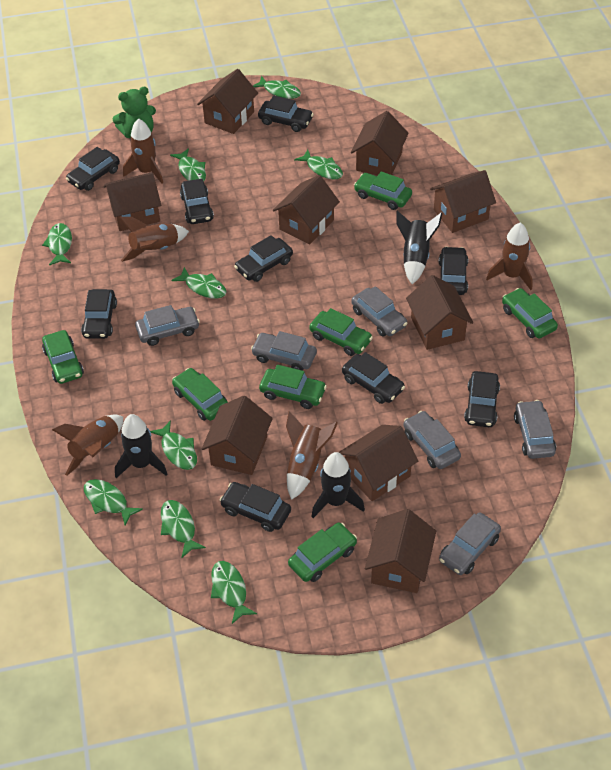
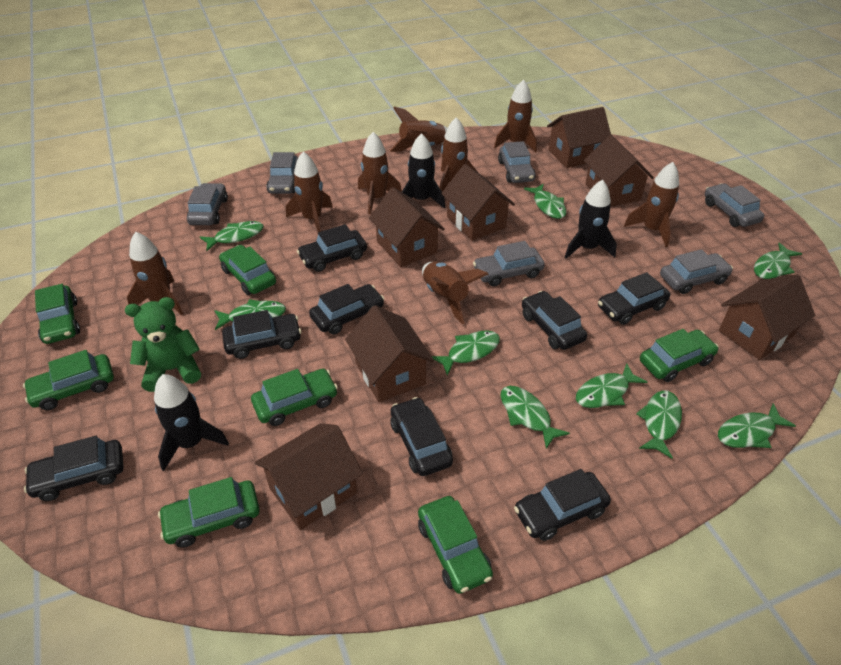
black car: 9 -> 8
brown house: 9 -> 7
brown rocket: 5 -> 8

